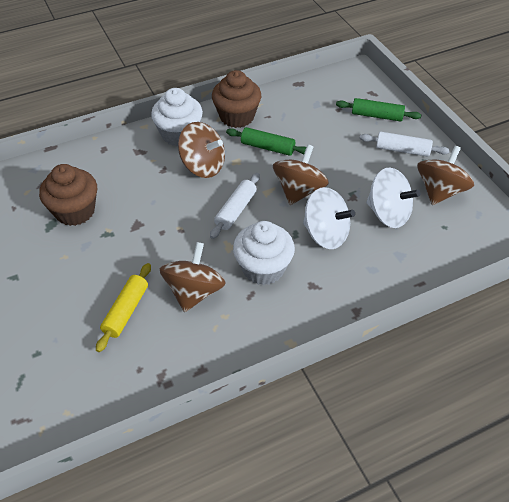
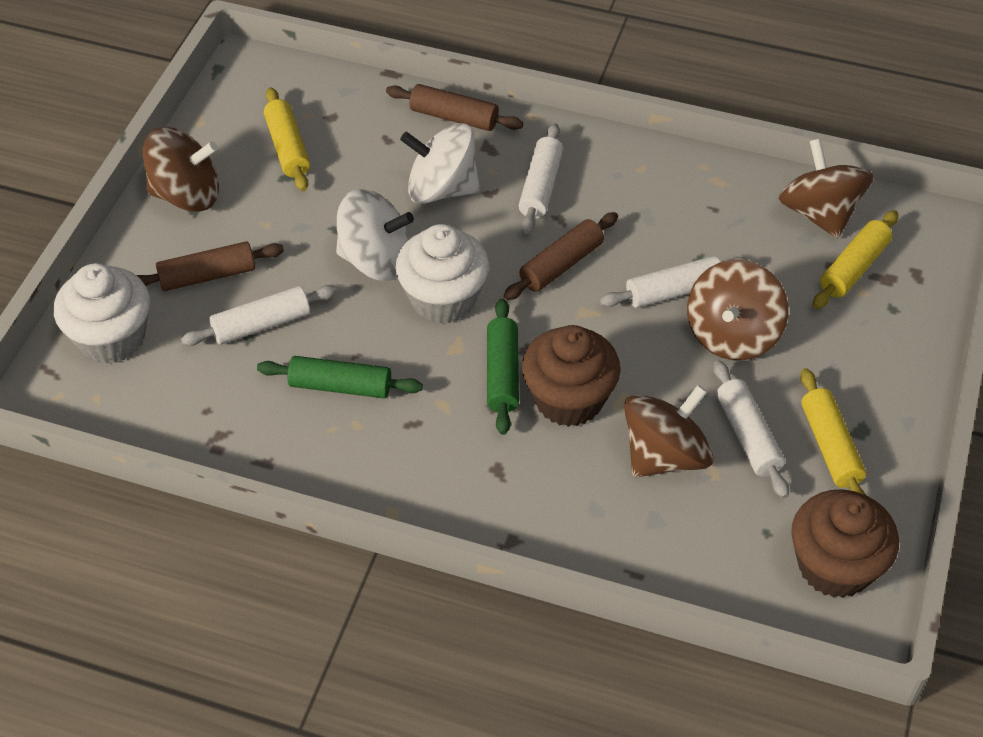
brown rolling pin: 0 -> 3
white rolling pin: 2 -> 4
yellow rolling pin: 1 -> 3

